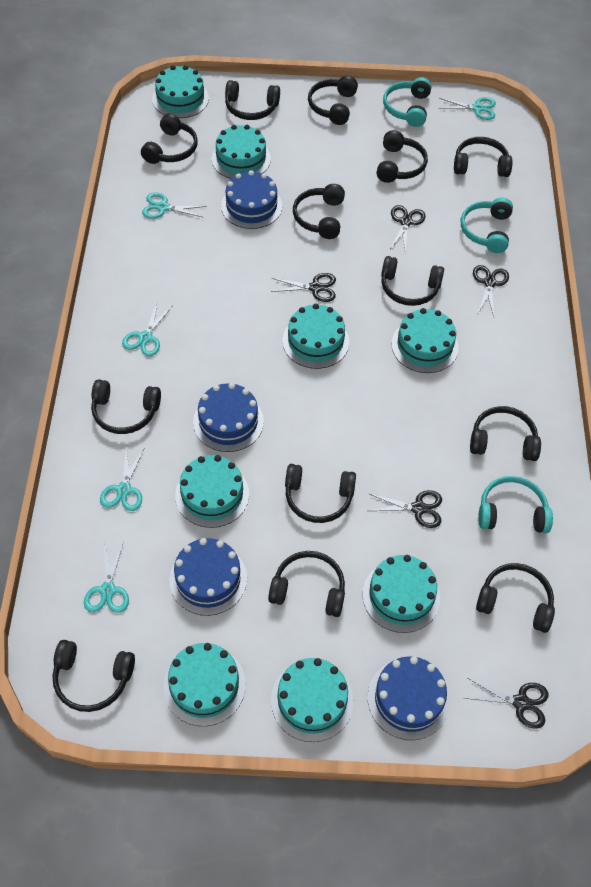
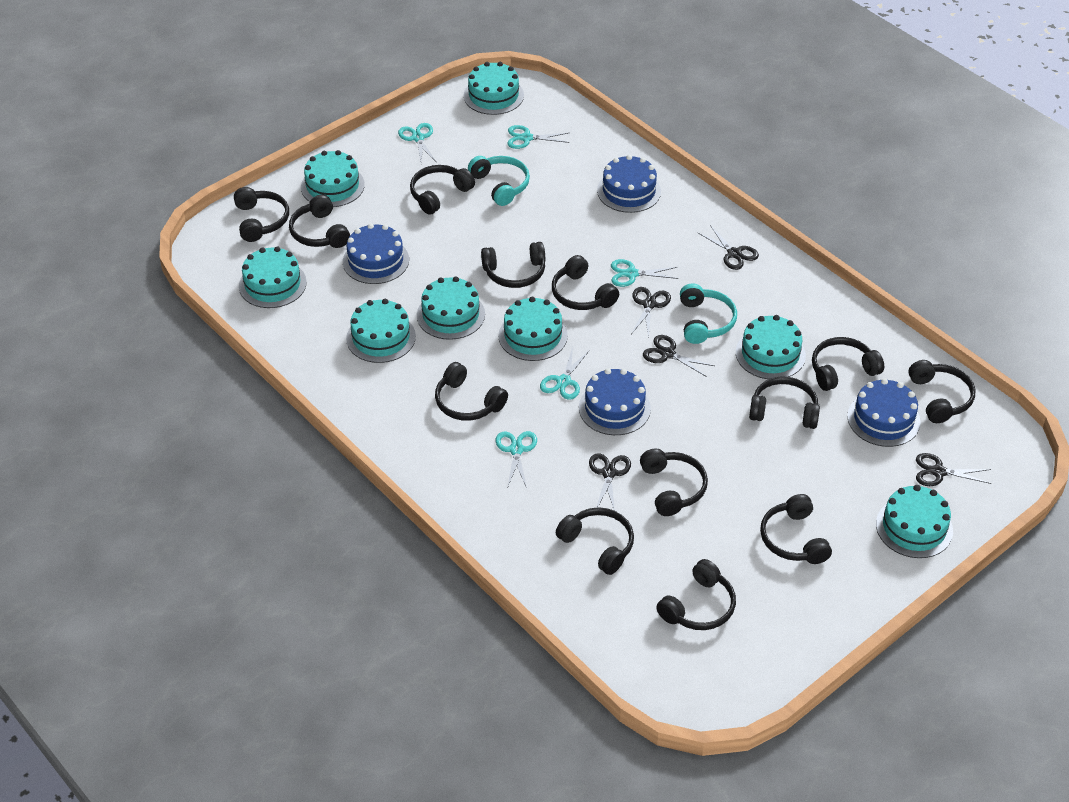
turquoise headphones: 3 -> 2

